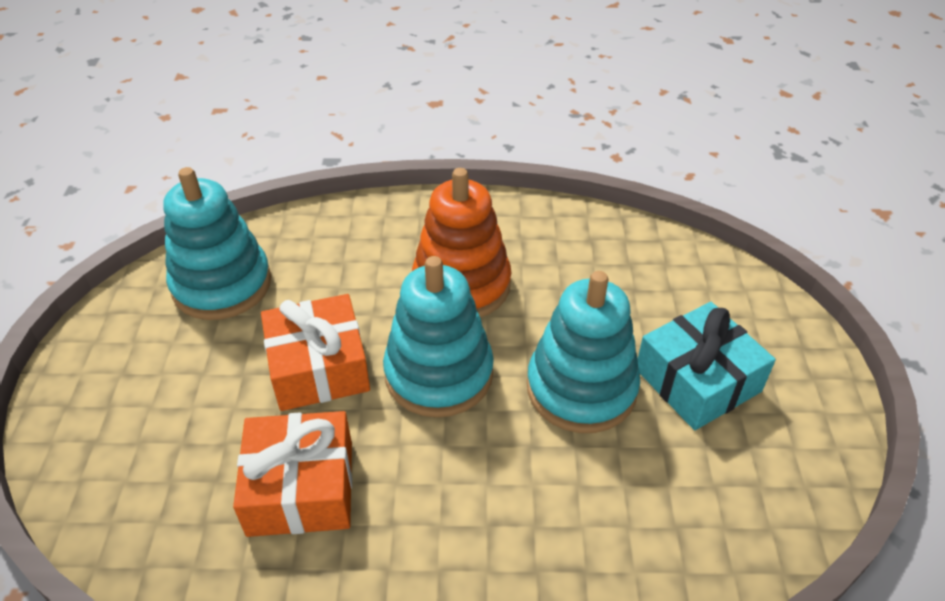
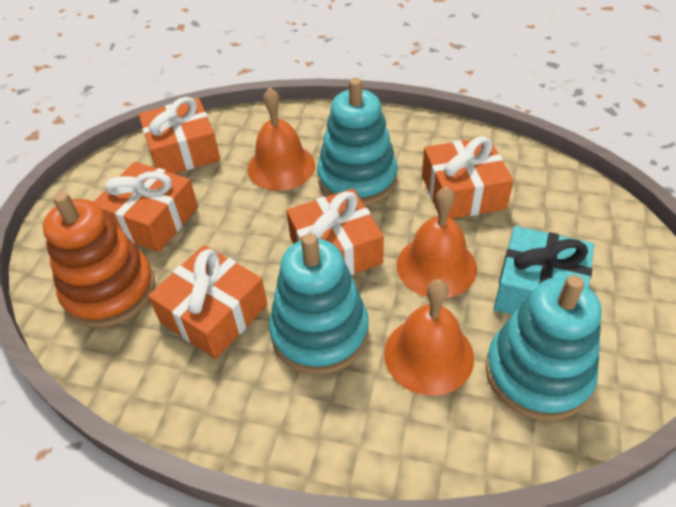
orange bell: 0 -> 3
orange gift: 2 -> 5

